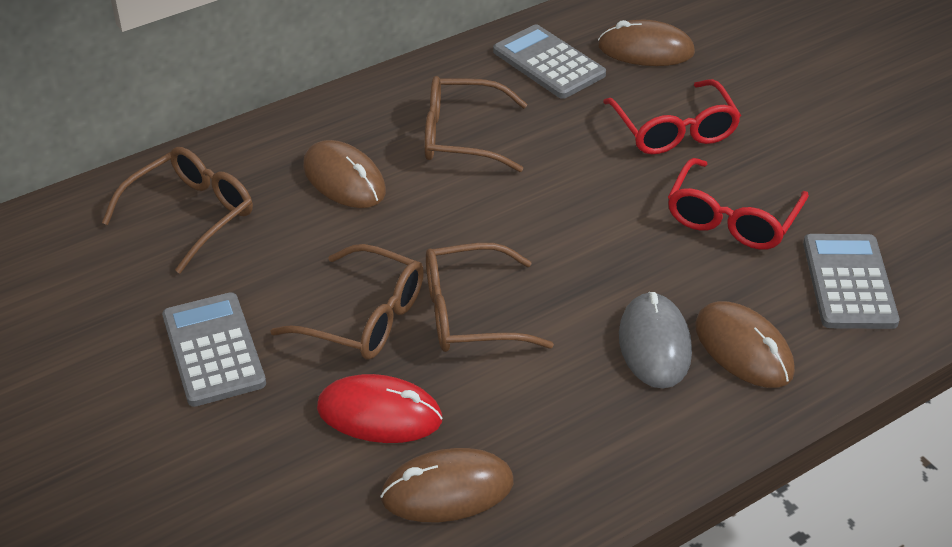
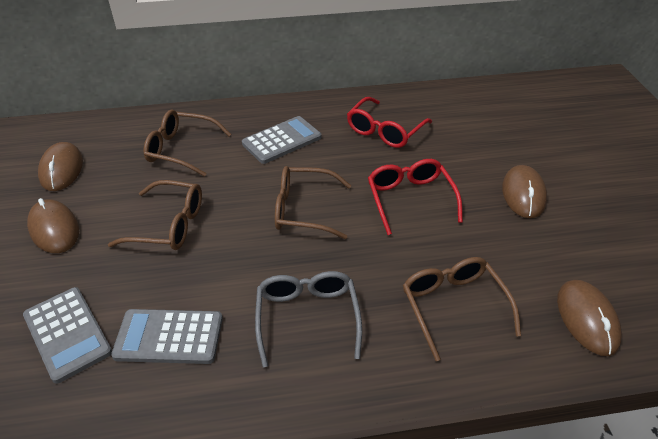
grey glasses: 0 -> 1
grey mouse: 1 -> 0
red mouse: 1 -> 0

